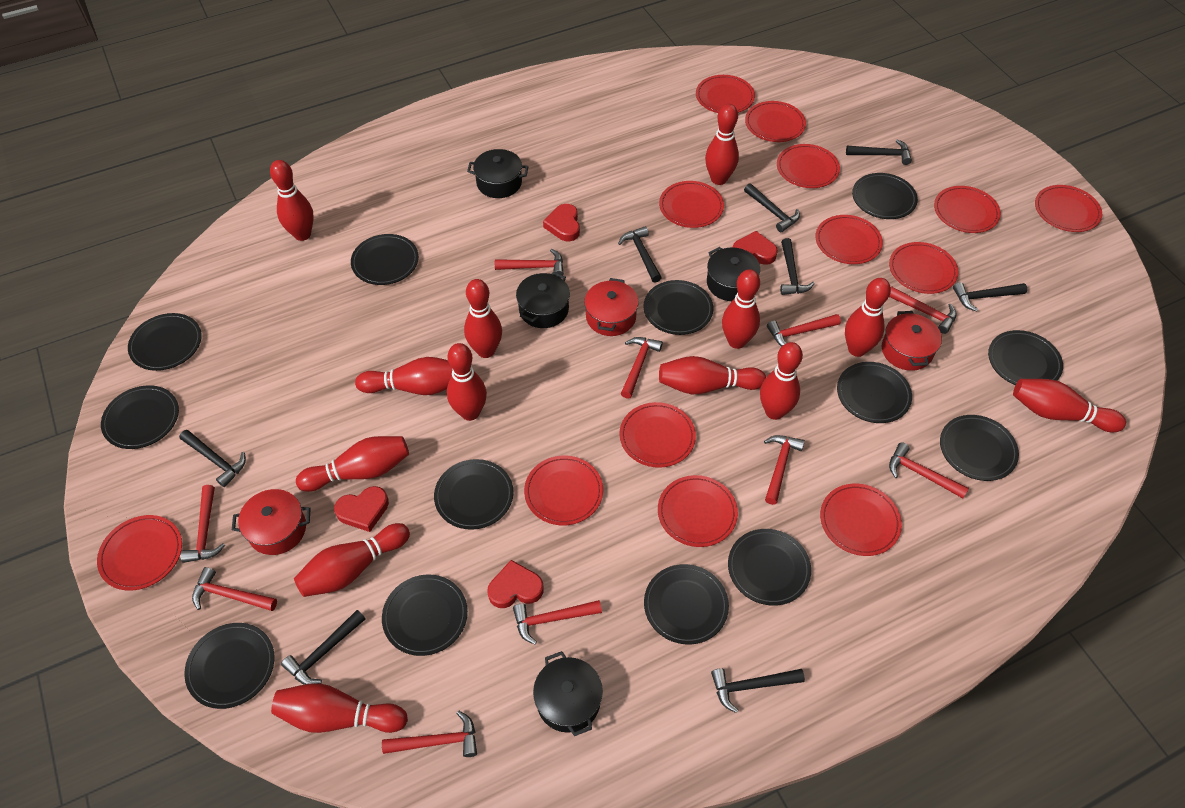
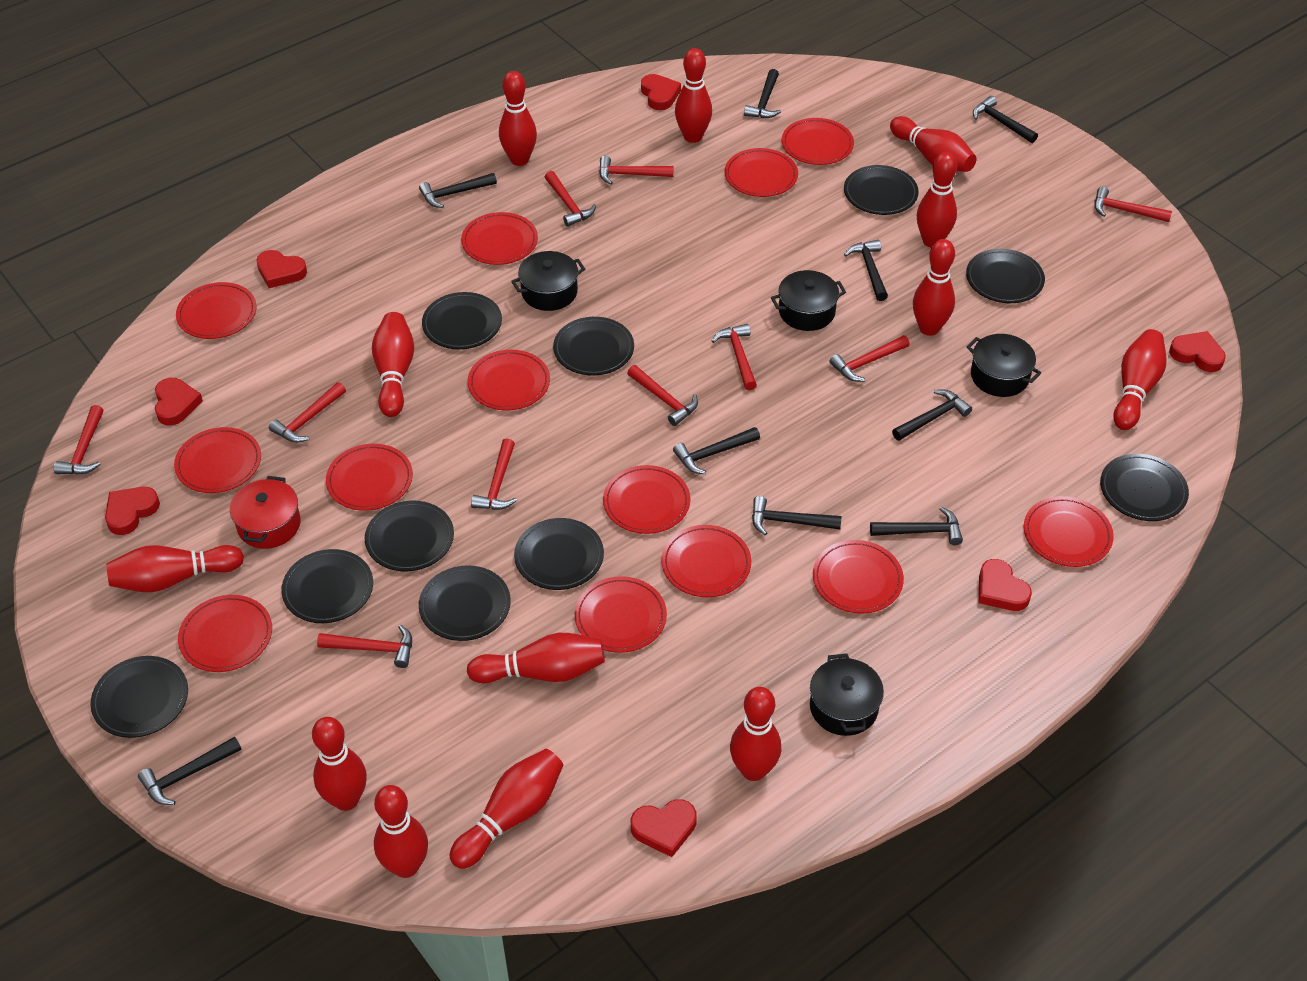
black hammer: 8 -> 9
black plate: 13 -> 10
red heart: 4 -> 7
red pot: 3 -> 1

